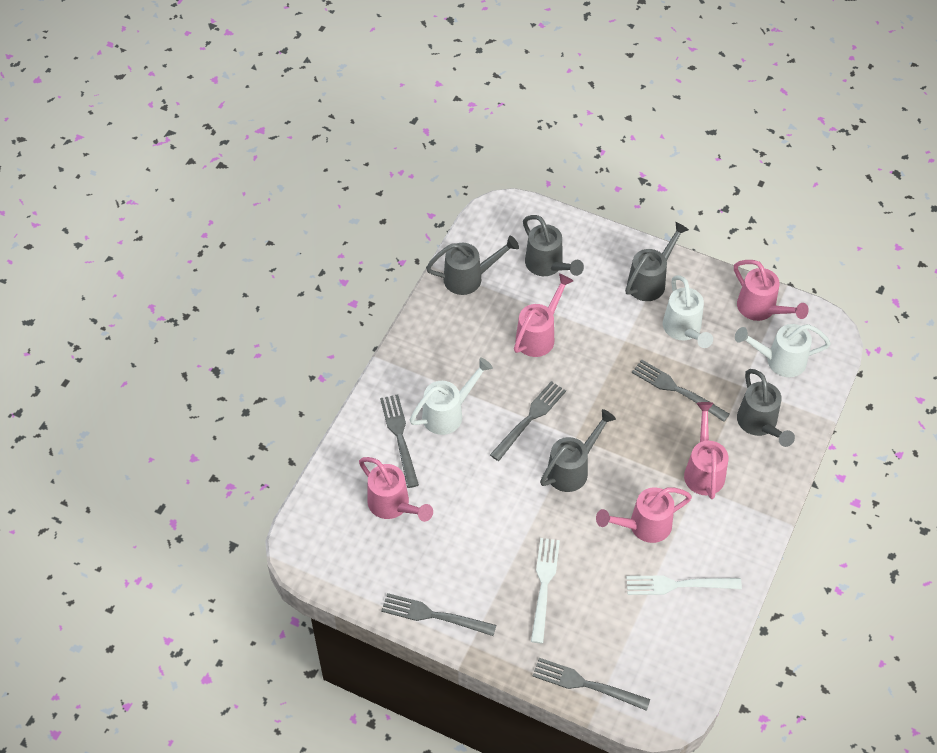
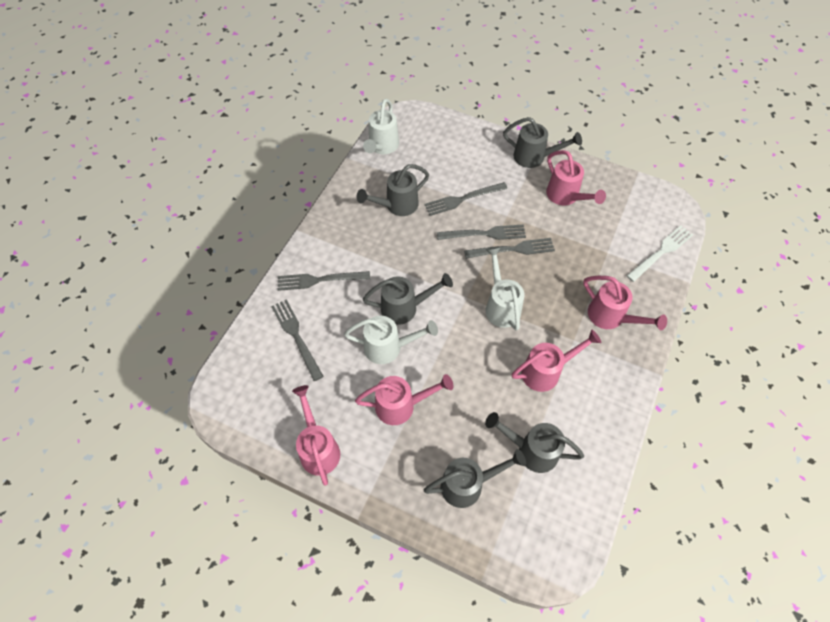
white fork: 2 -> 1

